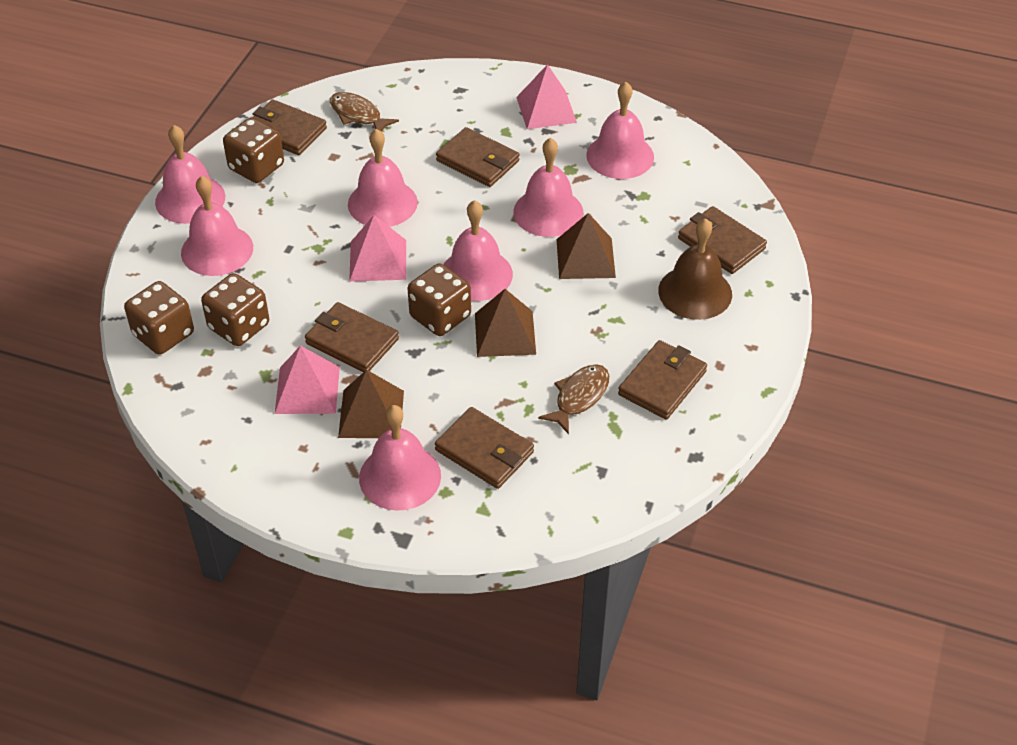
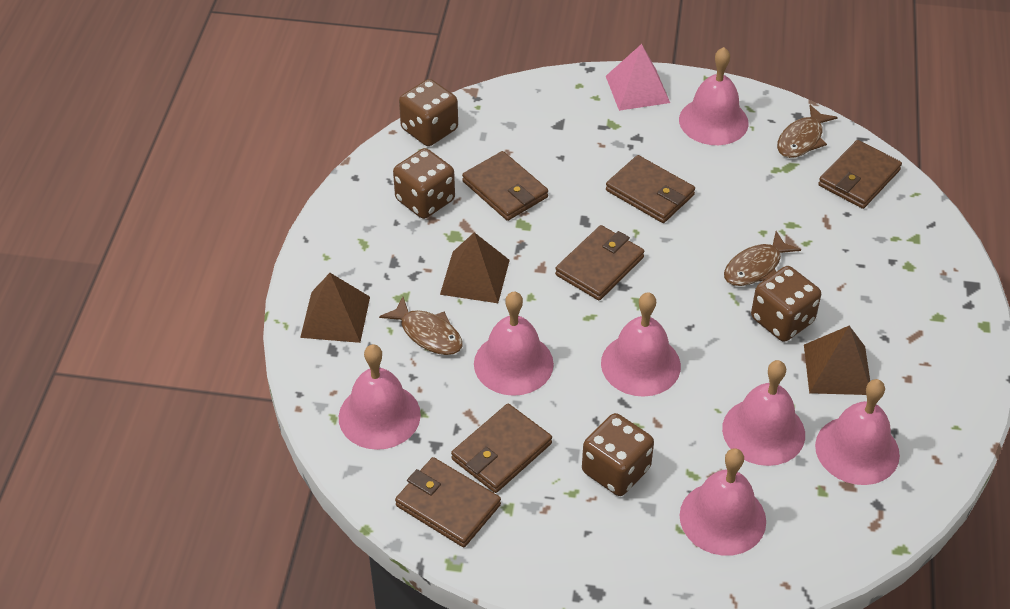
brown bell: 1 -> 0
brown fish: 2 -> 3
pink pyramid: 3 -> 1

